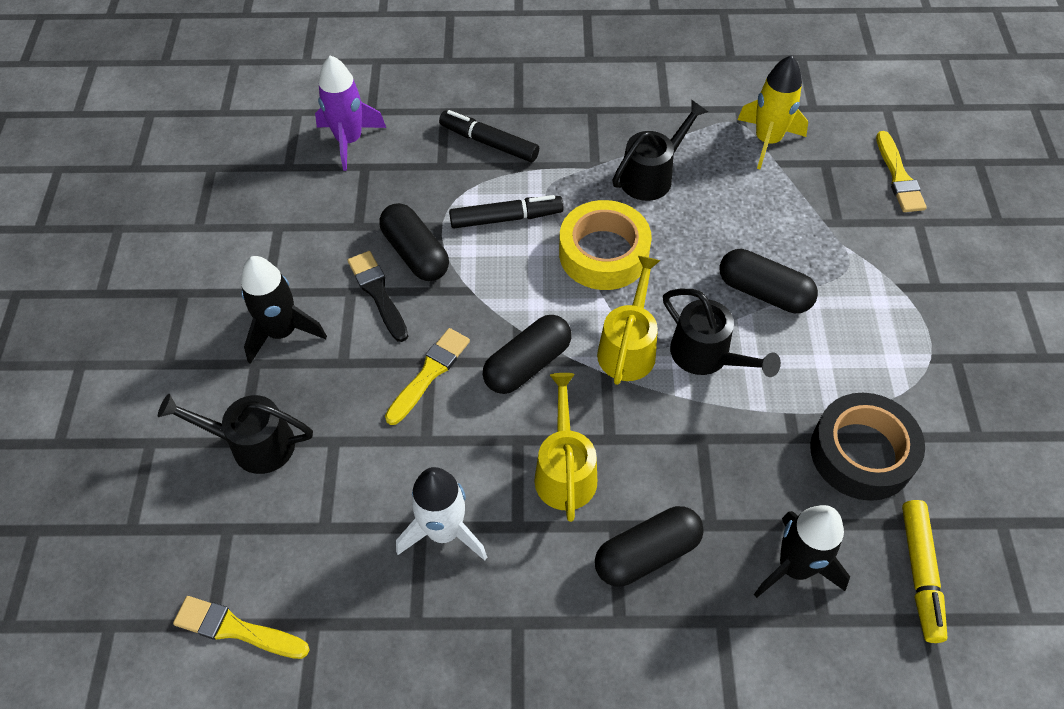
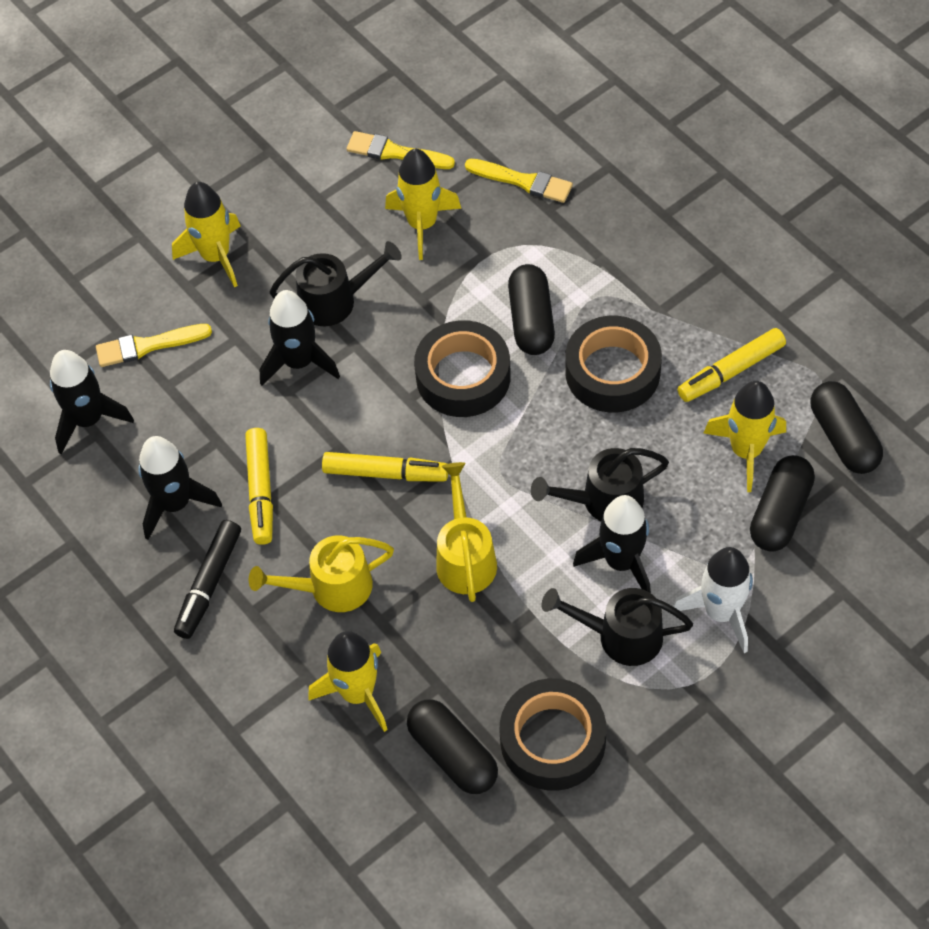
black brush: 1 -> 0
black marker: 2 -> 1
black rocket: 2 -> 4
black tape: 1 -> 3
purple rocket: 1 -> 0
yellow marker: 1 -> 3
yellow rocket: 1 -> 4
yellow tape: 1 -> 0

